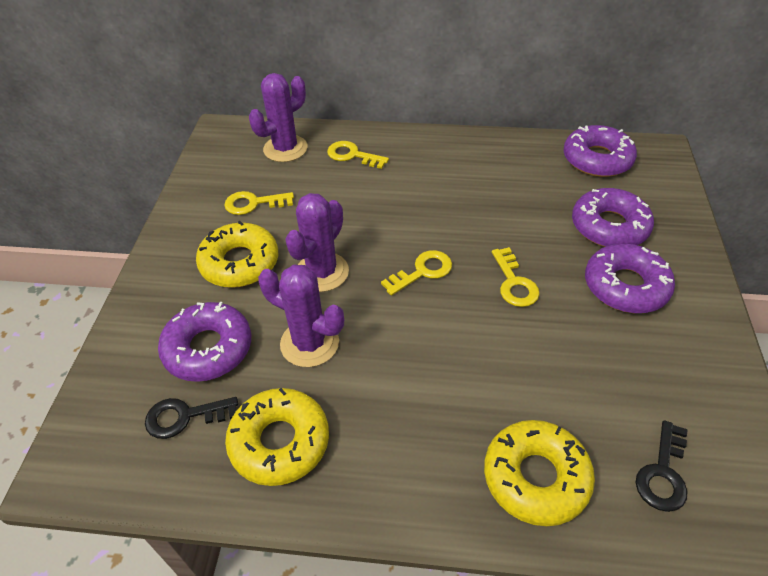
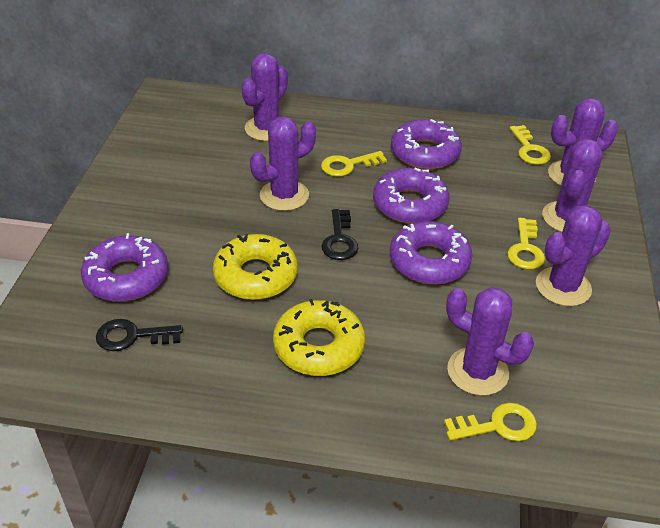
purple cactus: 3 -> 6
yellow donut: 3 -> 2

